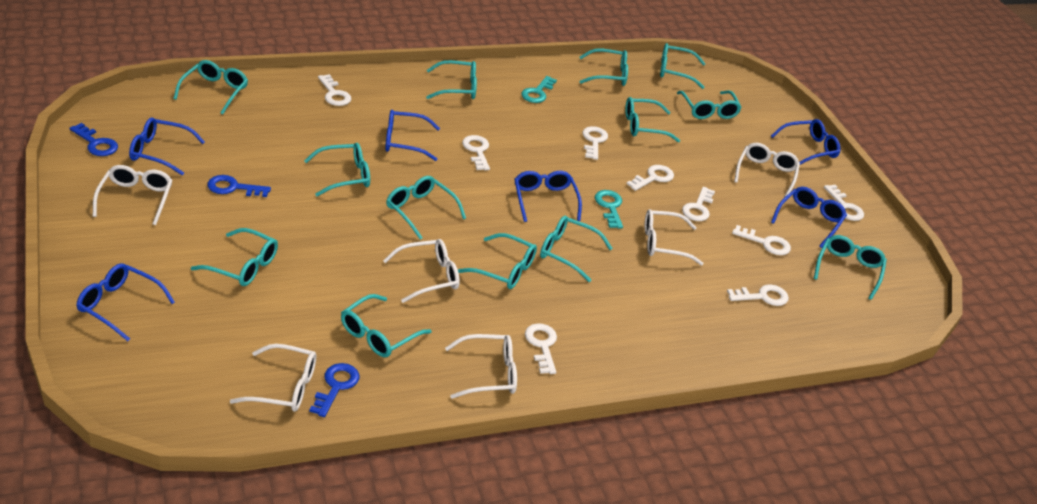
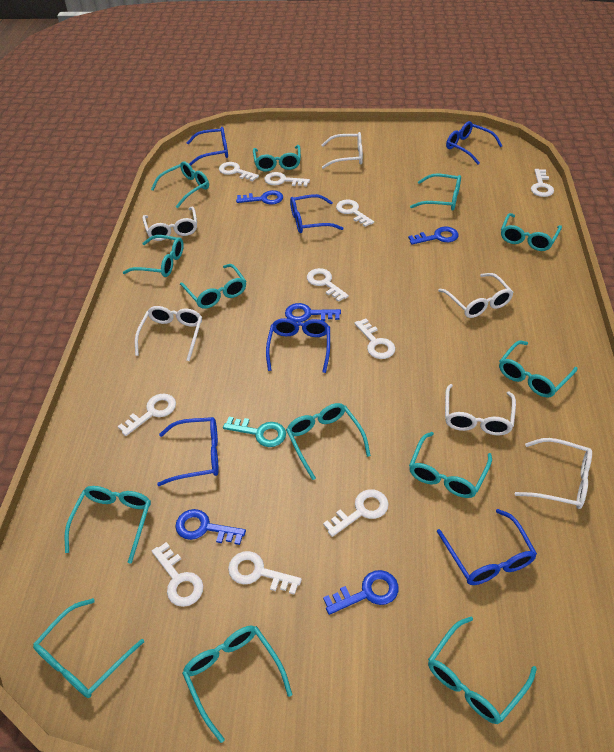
blue key: 3 -> 5
turquoise key: 2 -> 1
white key: 9 -> 10

